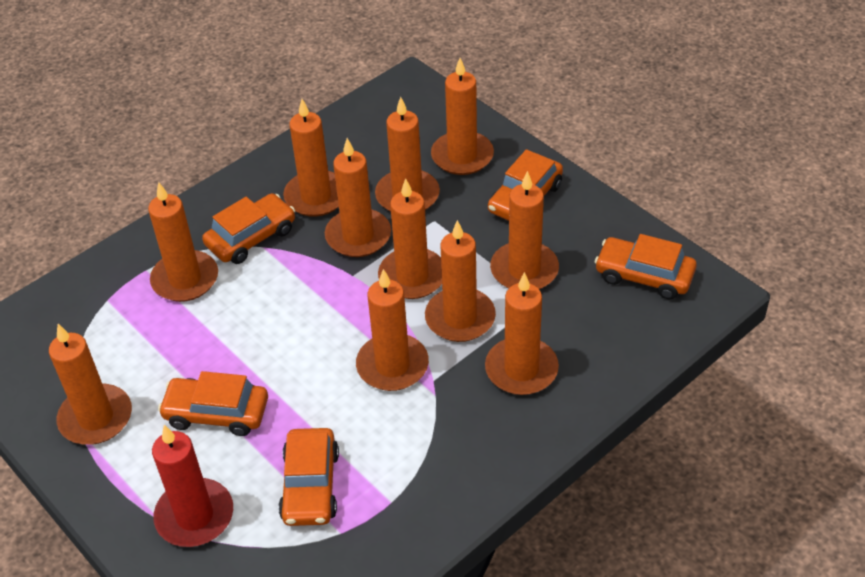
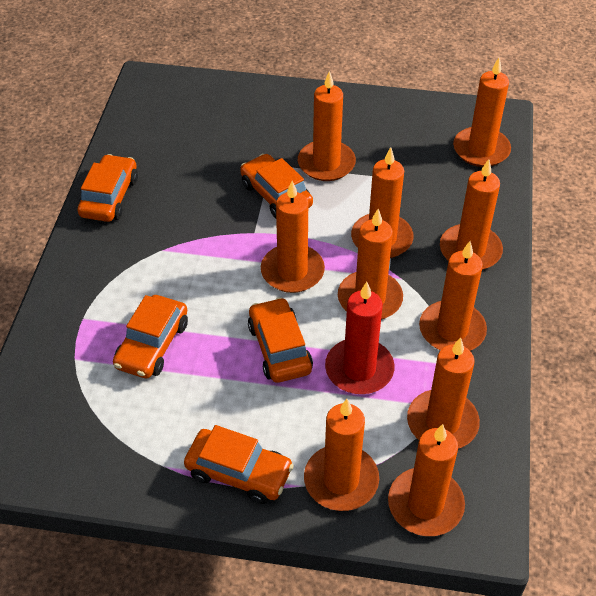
orange candle: 11 -> 10

